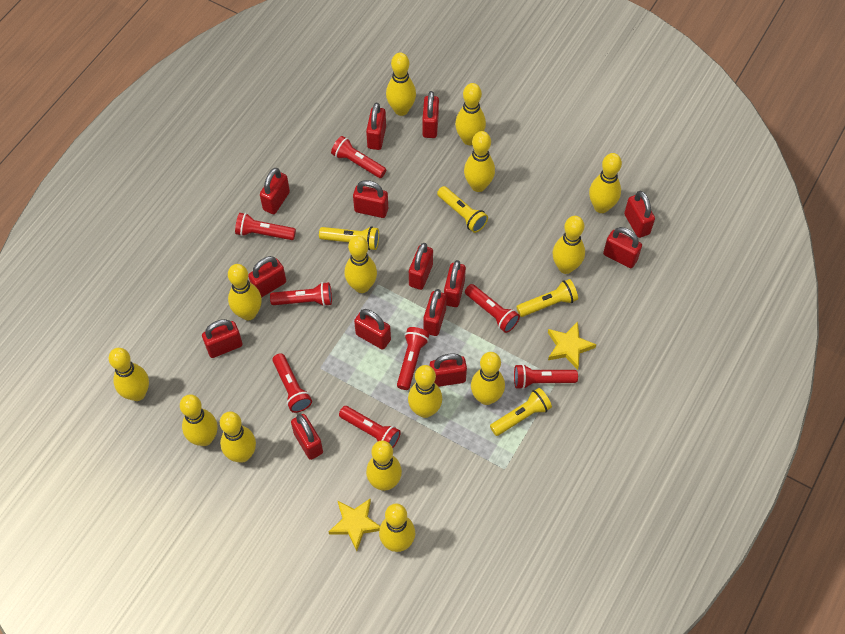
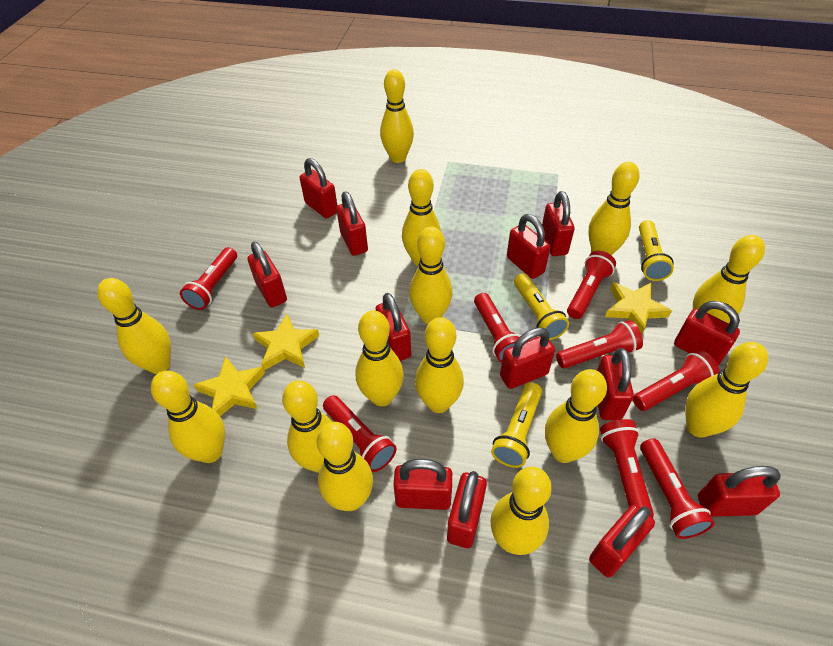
red padlock: 14 -> 13
yellow flashlight: 4 -> 3
yellow star: 2 -> 3

